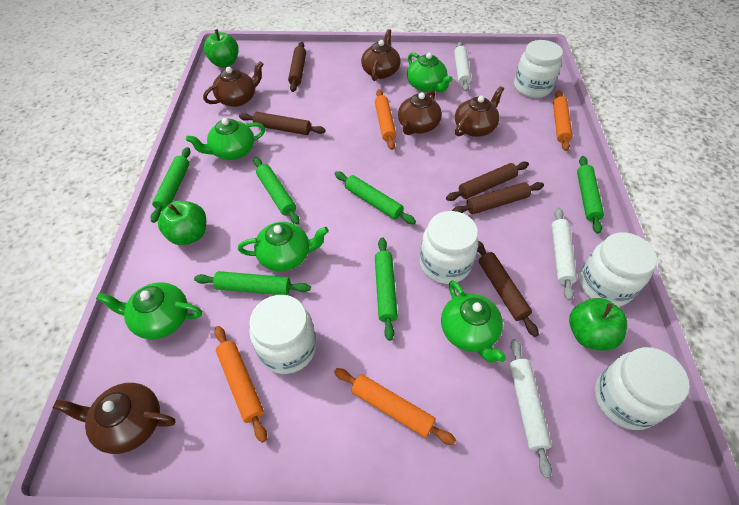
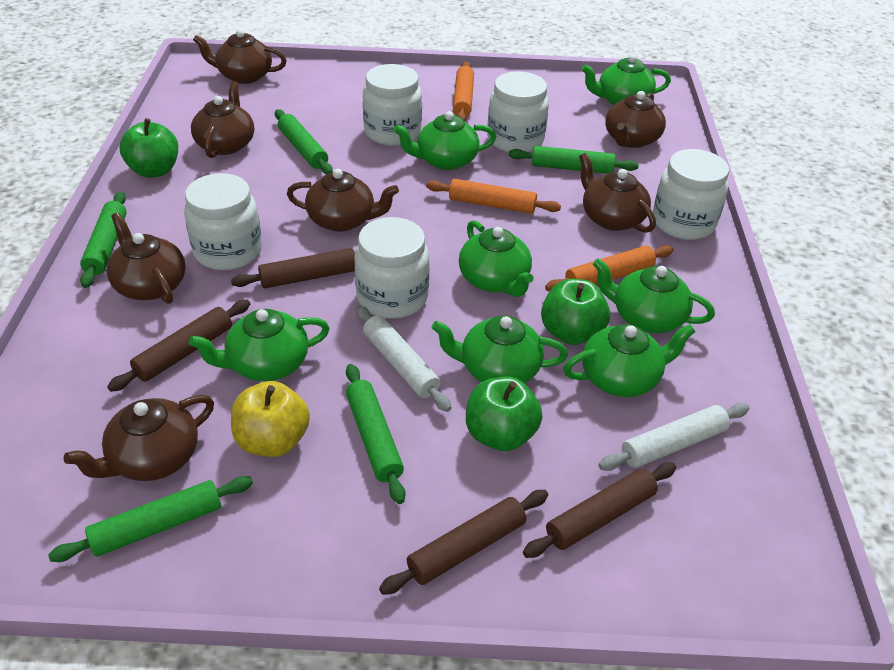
brown rolling pin: 5 -> 4
brown teapot: 5 -> 7
green rolling pin: 6 -> 5
green teapot: 5 -> 7
orange rolling pin: 4 -> 3
white rolling pin: 3 -> 2
yellow apple: 0 -> 1

